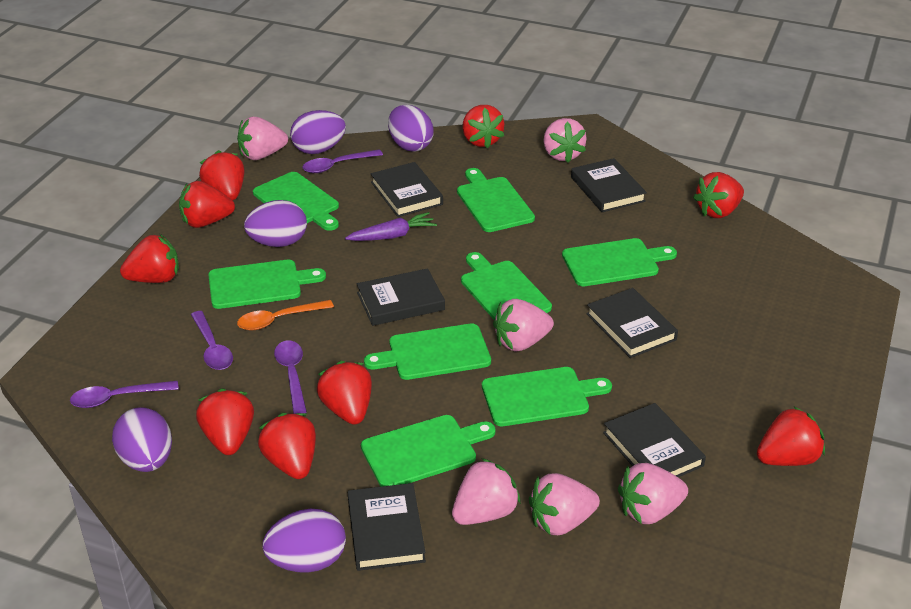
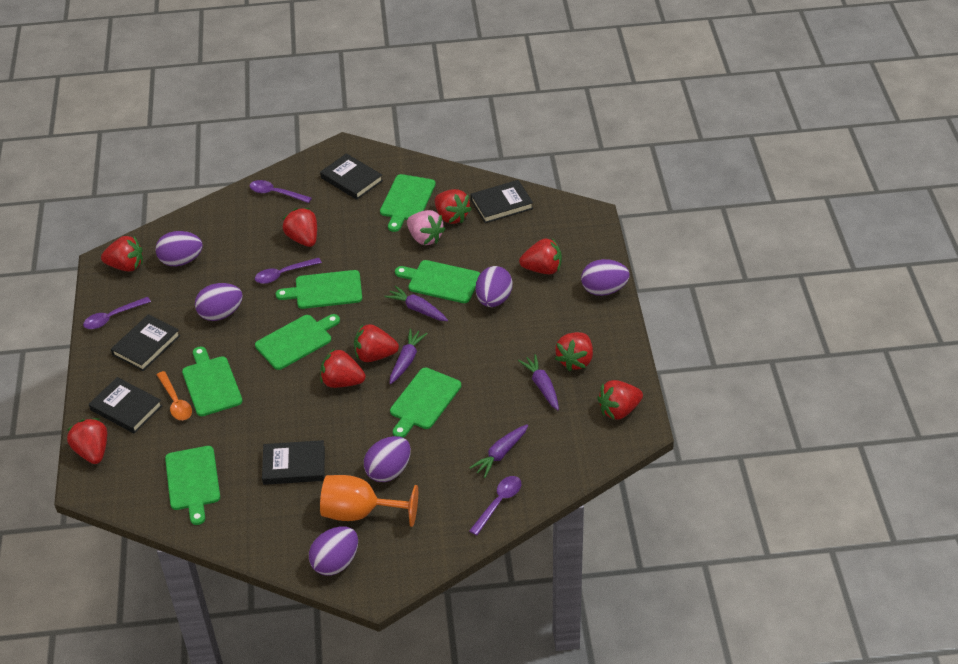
black book: 6 -> 5
green cutting board: 8 -> 7
orange goblet: 0 -> 1
pink strawberry: 6 -> 1
purple carrot: 1 -> 4
purple egg: 5 -> 6

